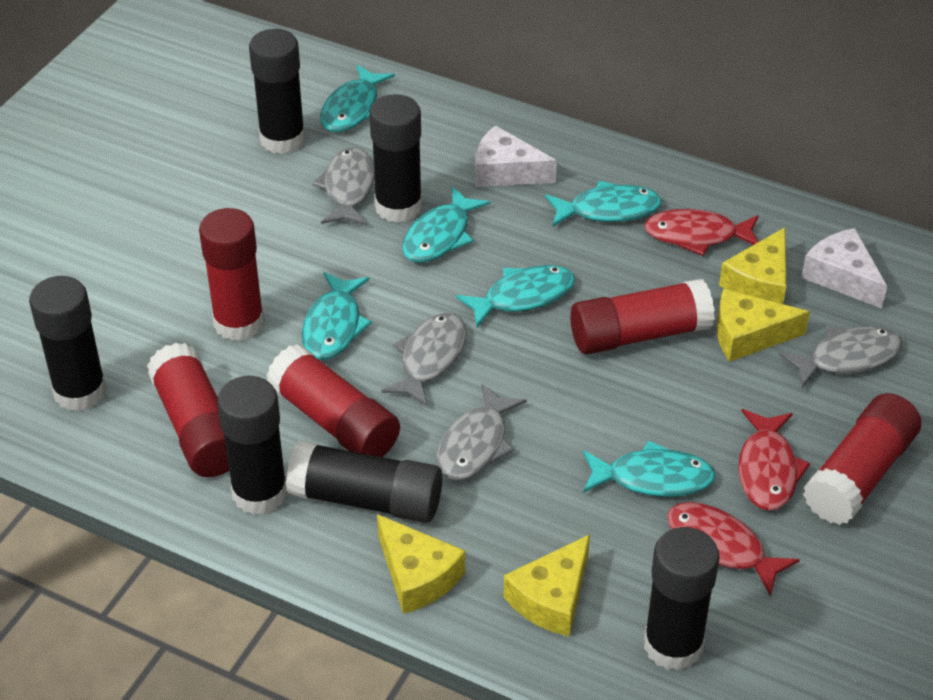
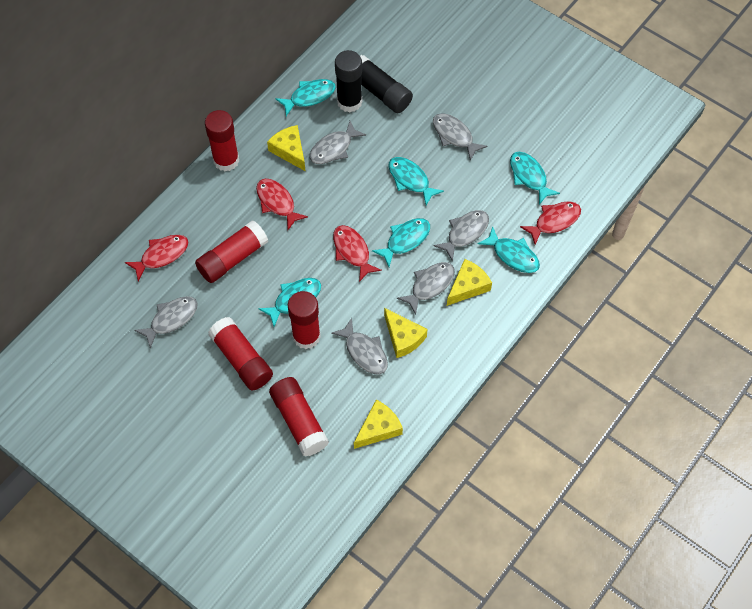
black glue stick: 6 -> 2
grey fish: 4 -> 6
red fish: 3 -> 4
white cheese: 2 -> 0

